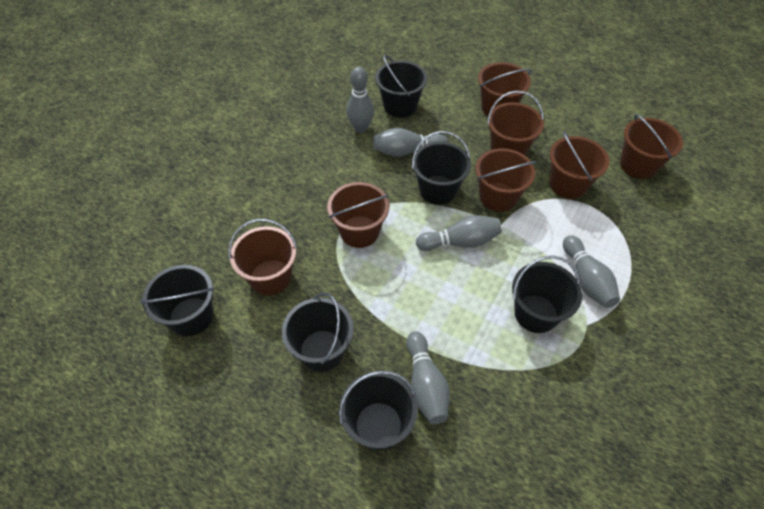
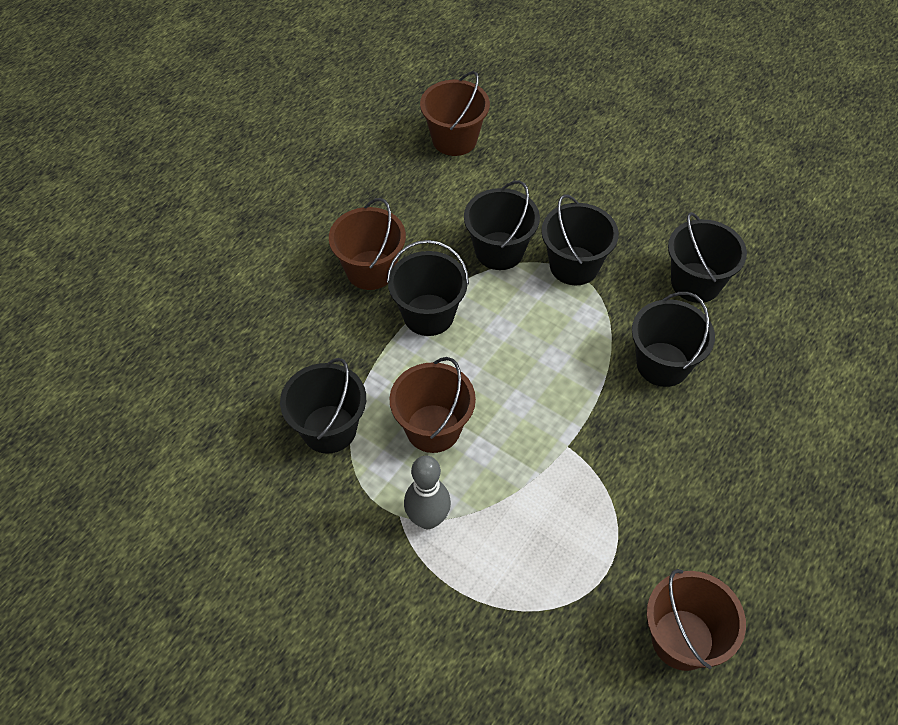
brown bucket: 7 -> 4
grey bowling pin: 5 -> 1

